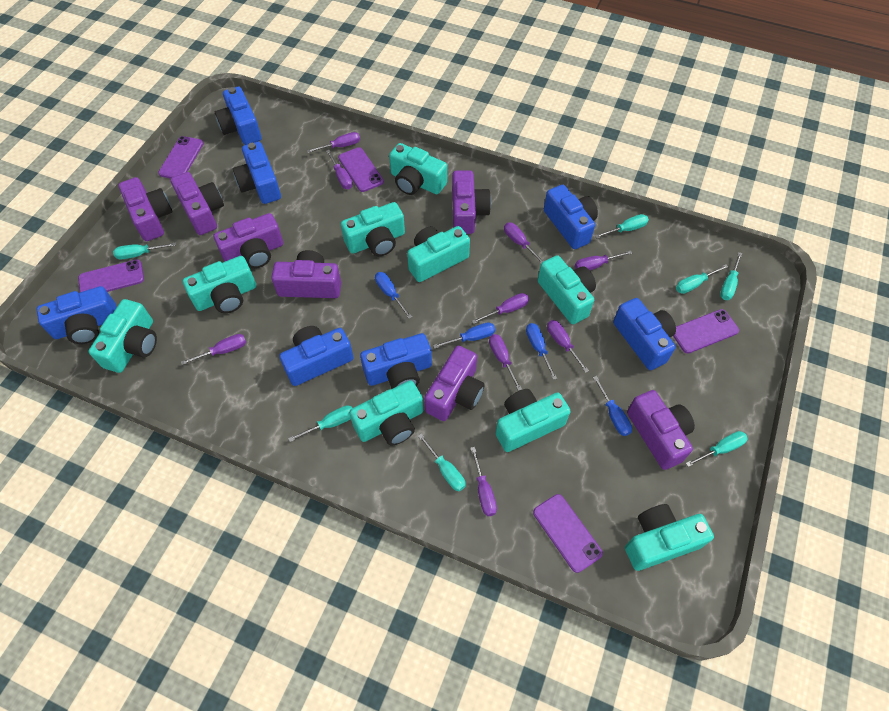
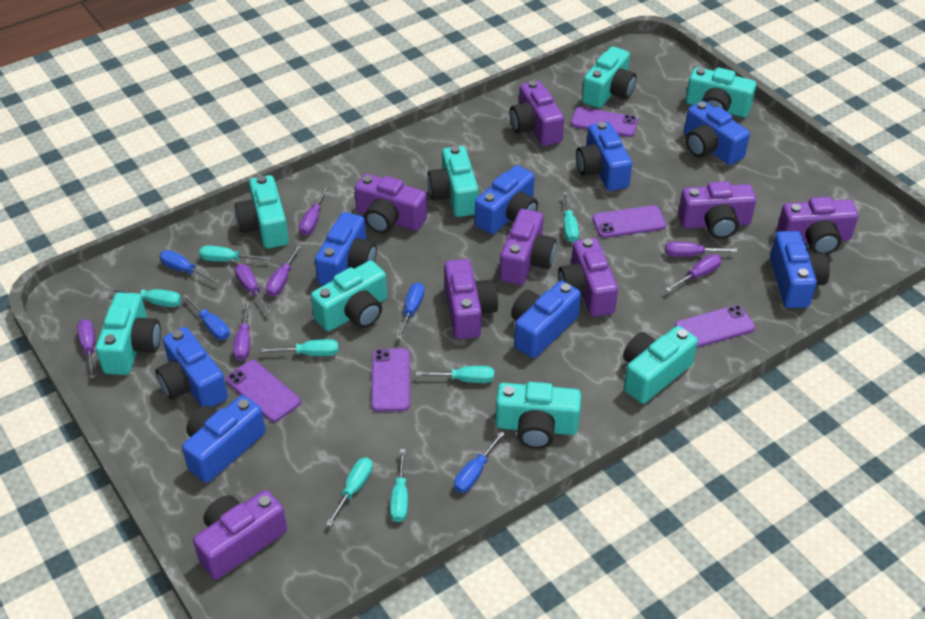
blue camera: 7 -> 8
purple camera: 7 -> 8
purple screwdriver: 9 -> 7
turquoise camera: 9 -> 8

